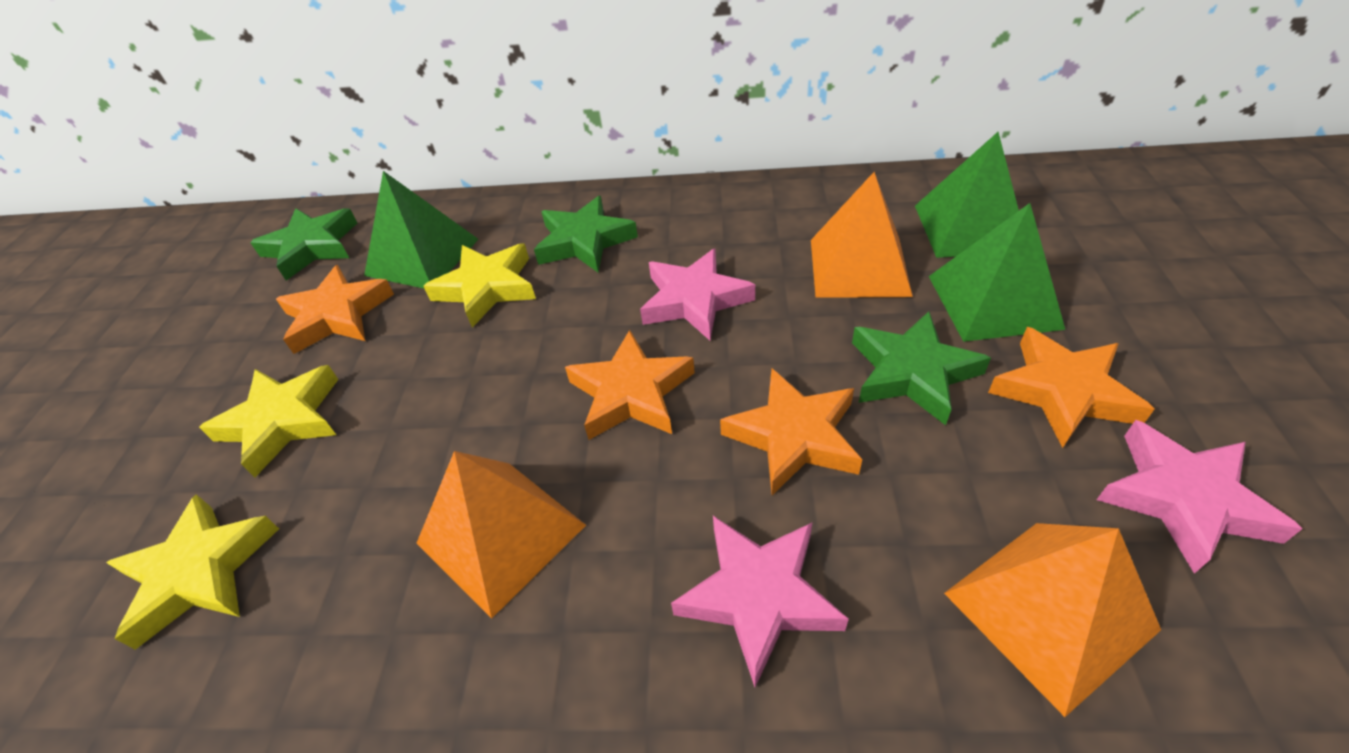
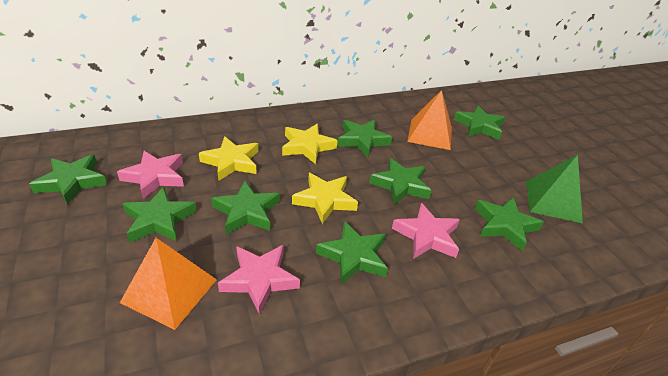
green pyramid: 3 -> 1
green star: 3 -> 8
orange pyramid: 3 -> 2
orange star: 4 -> 0

